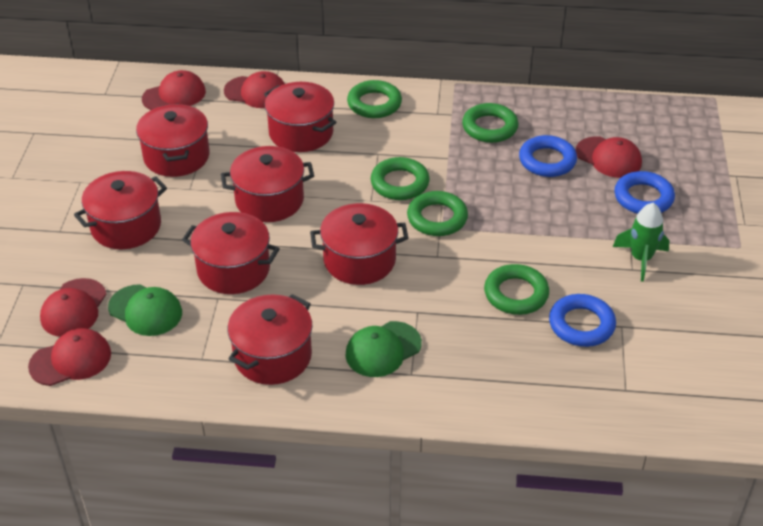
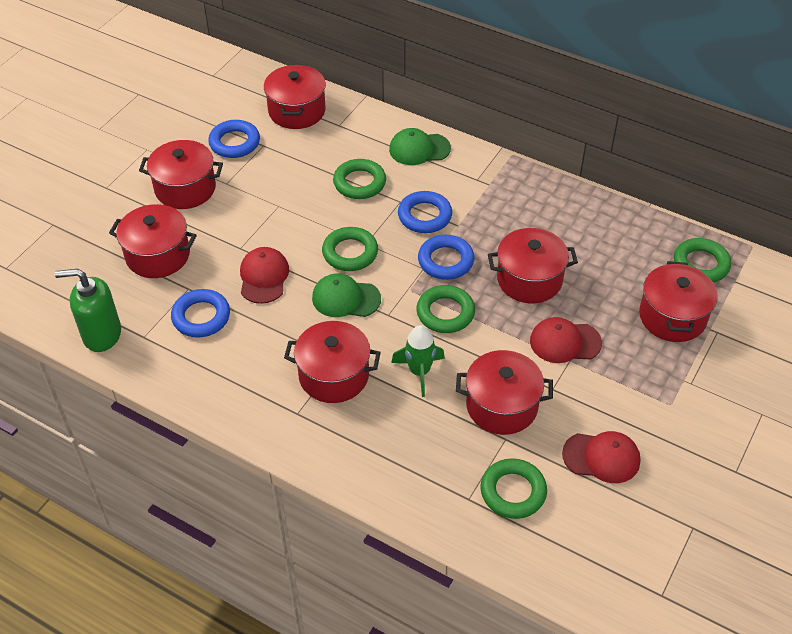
blue ring: 3 -> 4
green soap dispenser: 0 -> 1
red cap: 5 -> 3

